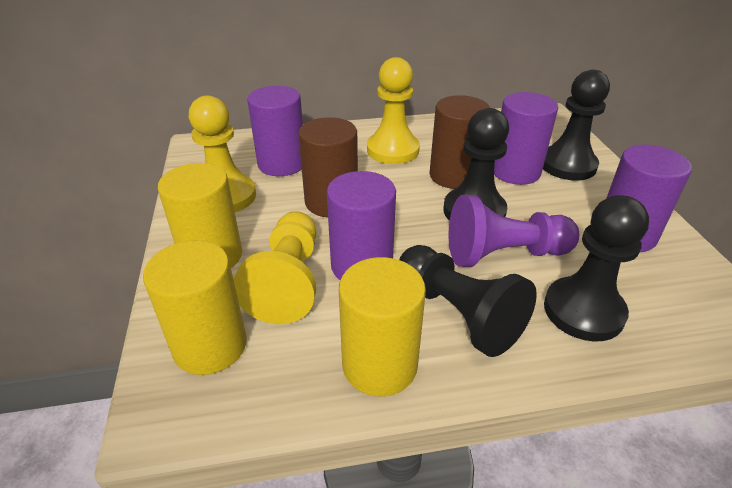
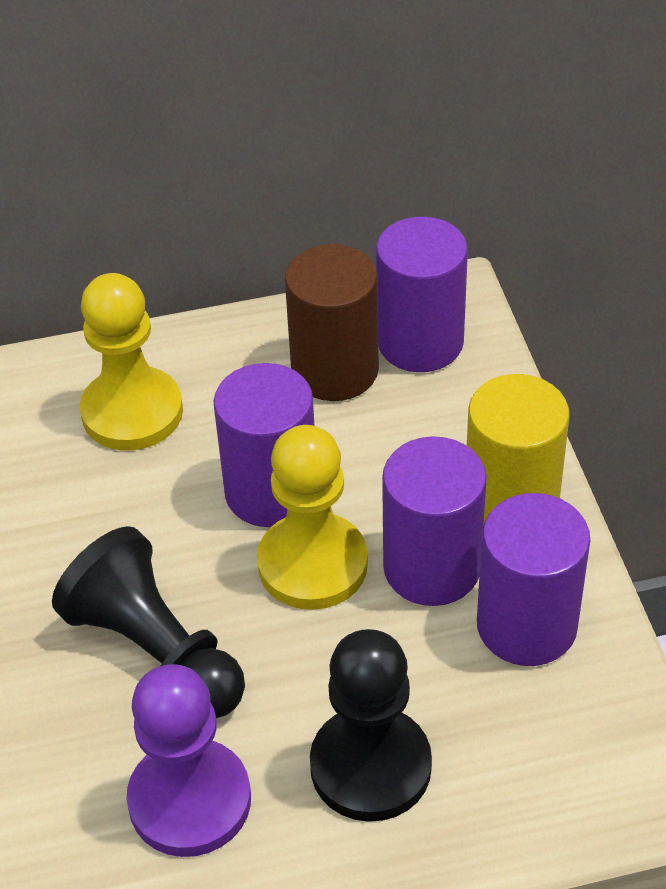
black pawn: 4 -> 2
brown cylinder: 2 -> 1
yellow cylinder: 3 -> 1
yellow pawn: 3 -> 2

